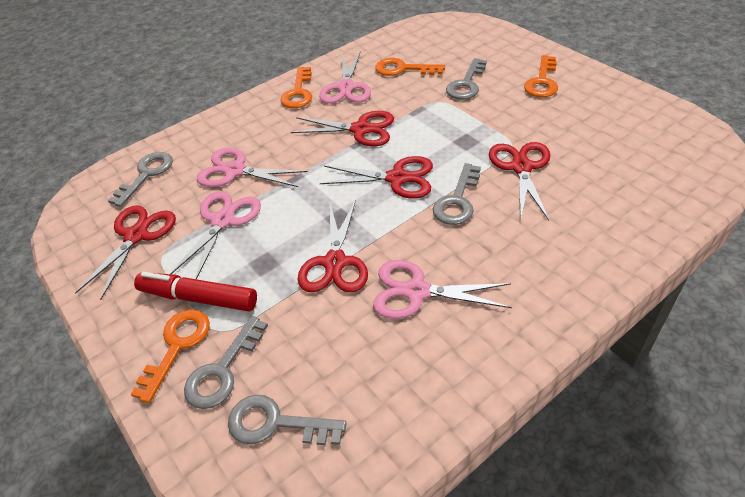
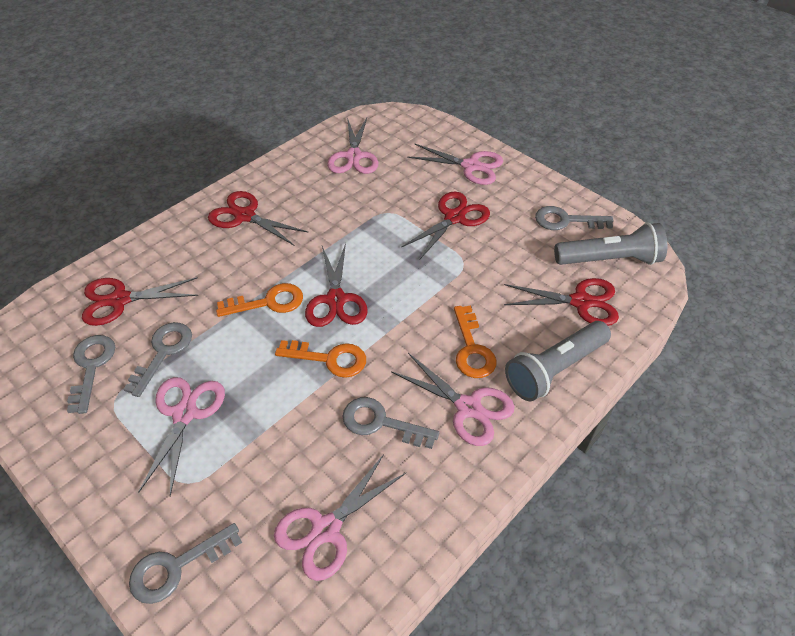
grey flashlight: 0 -> 2
orange key: 4 -> 3
pink scissors: 4 -> 5
red marker: 1 -> 0

